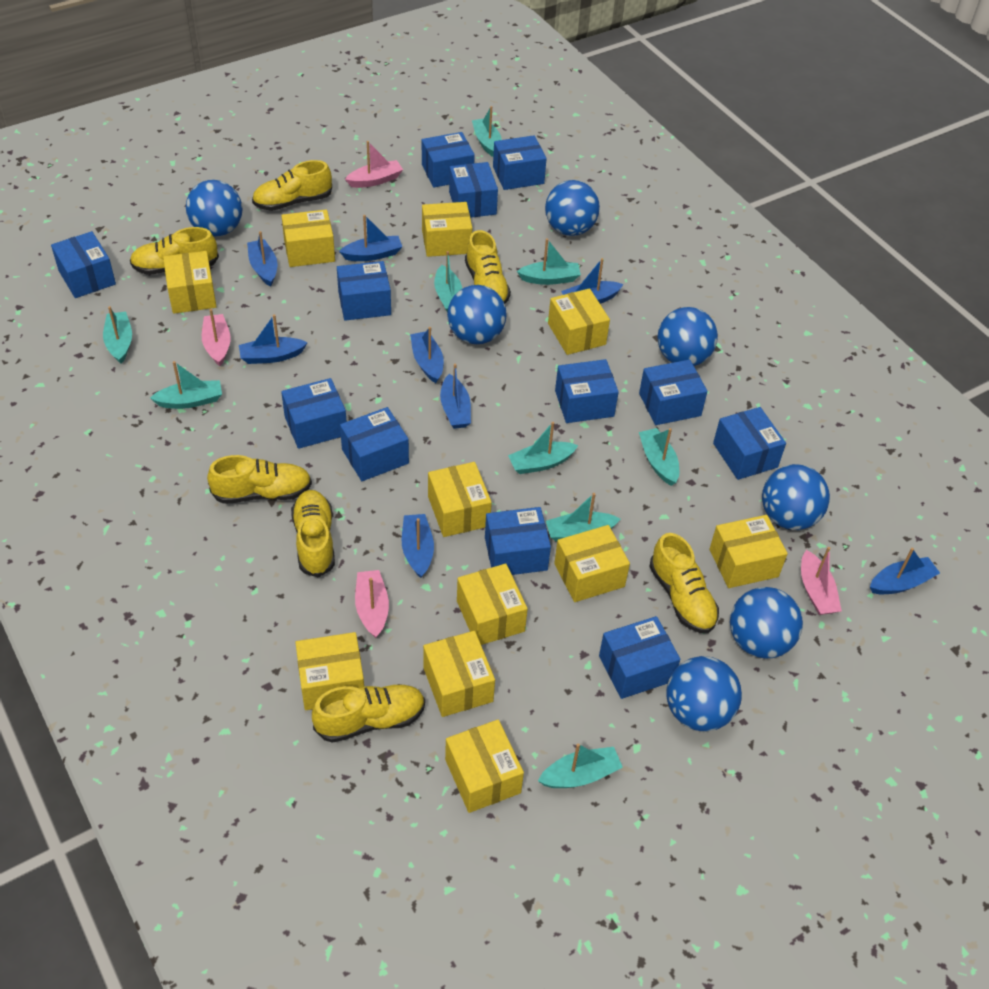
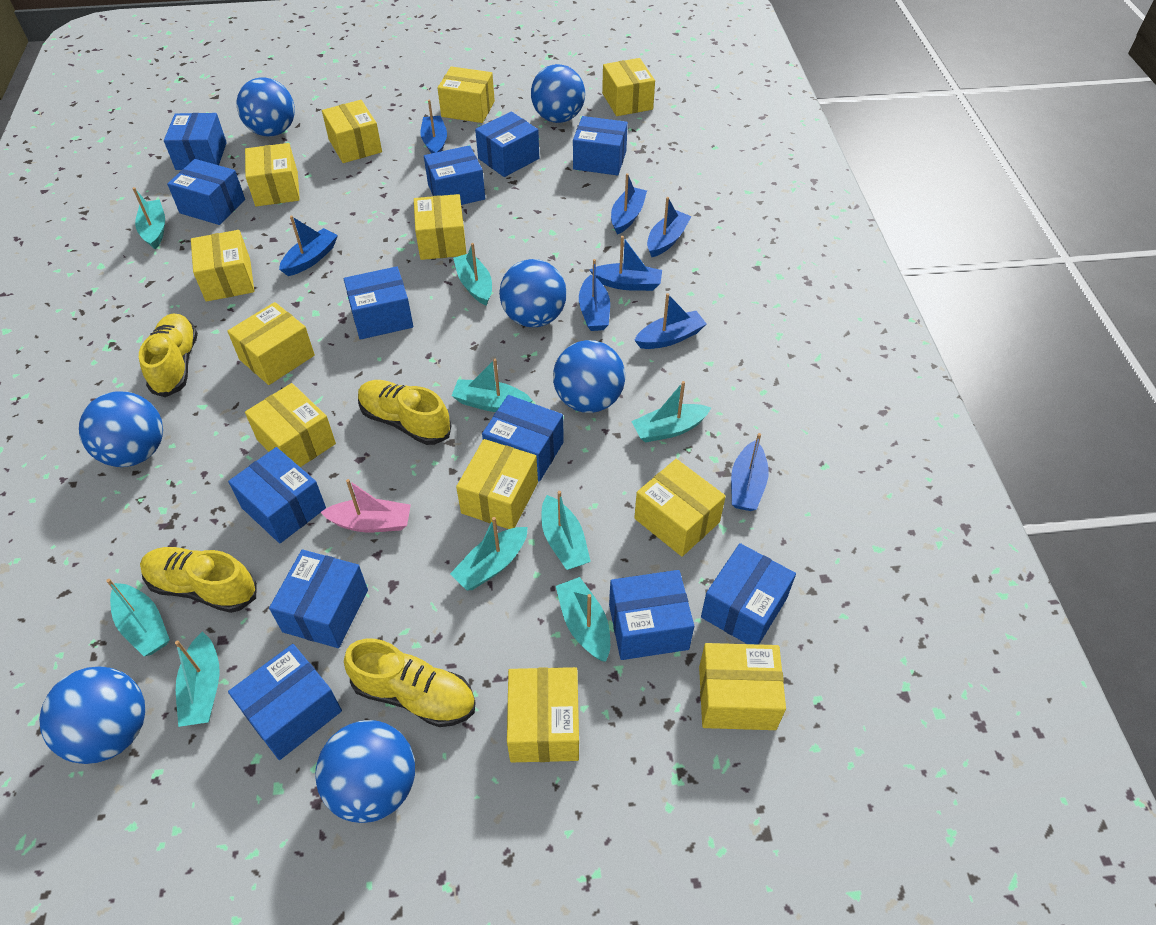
pink boat: 4 -> 1
yellow box: 11 -> 12
yellow shoe: 7 -> 4

